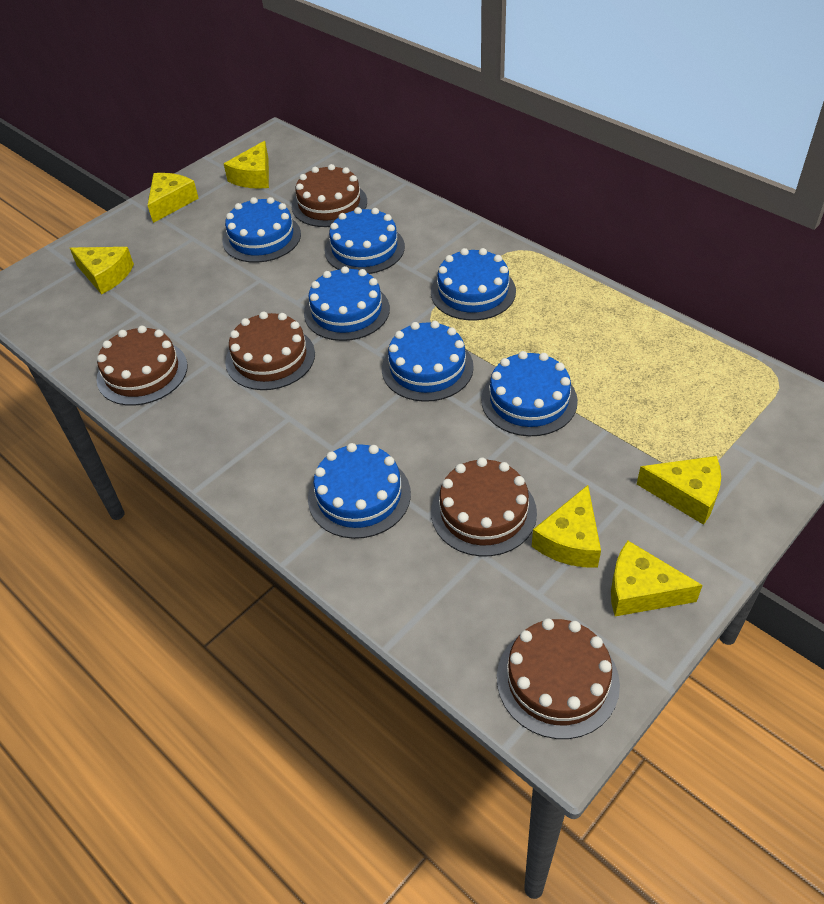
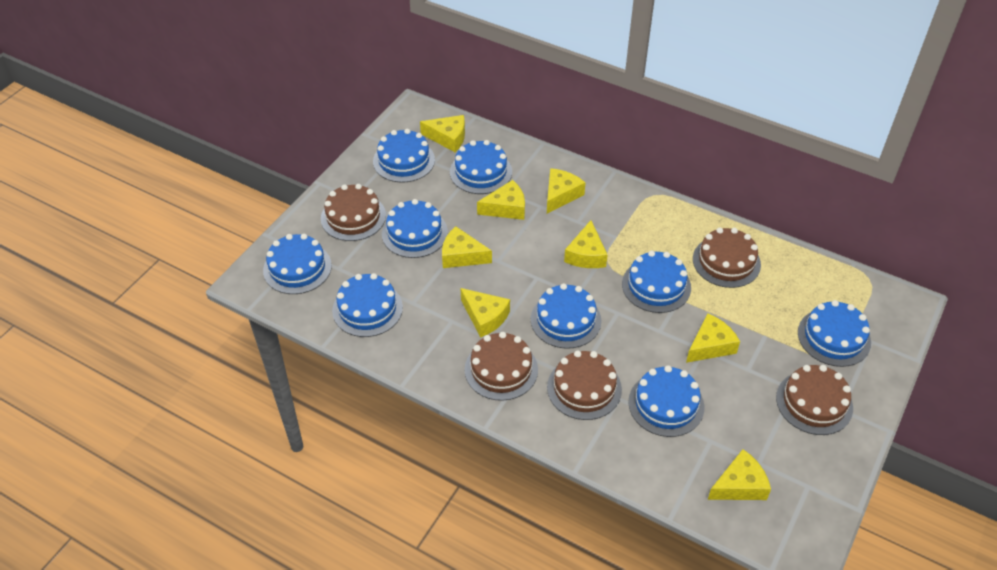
blue cake: 7 -> 9
yellow cheese: 6 -> 8

